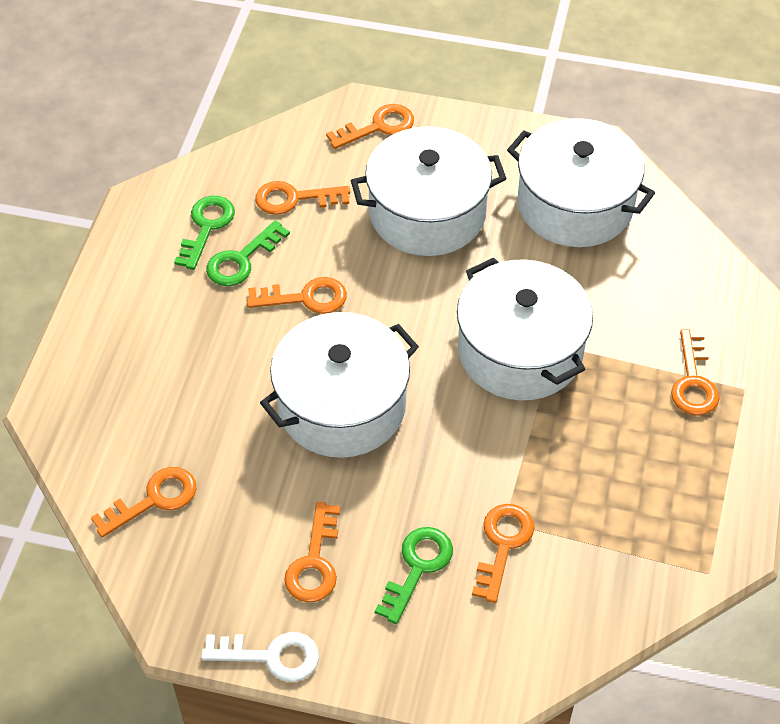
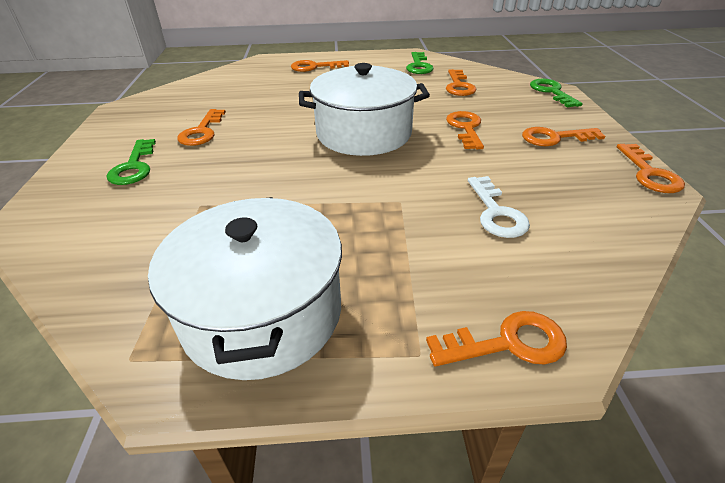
white pot: 4 -> 2

